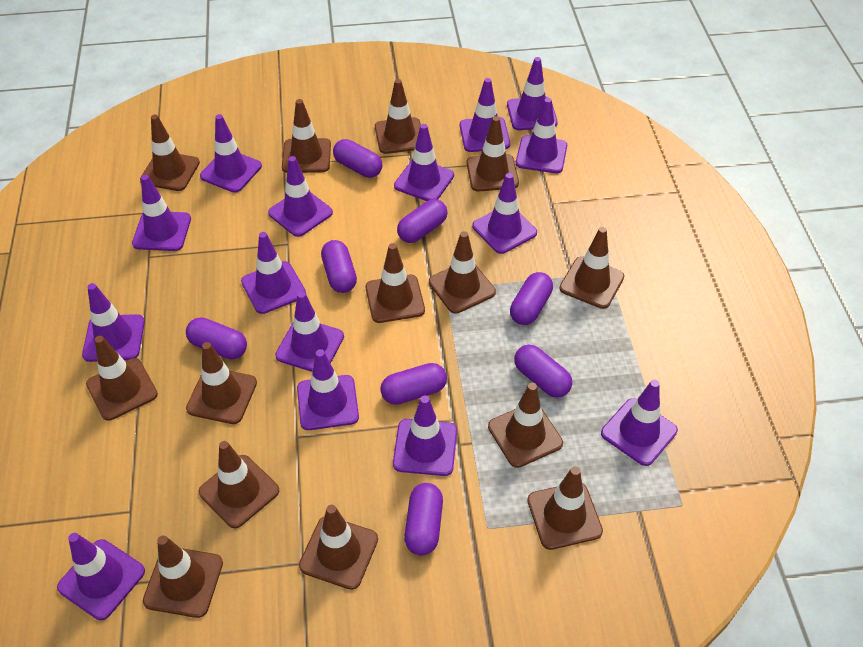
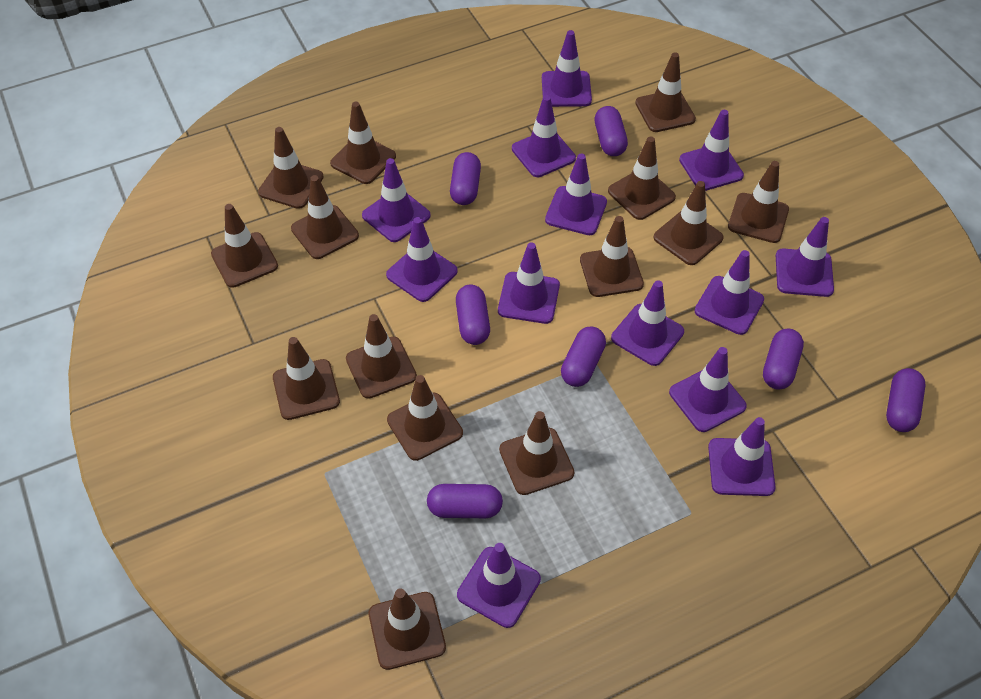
purple capsule: 8 -> 7
purple traffic cone: 15 -> 13

